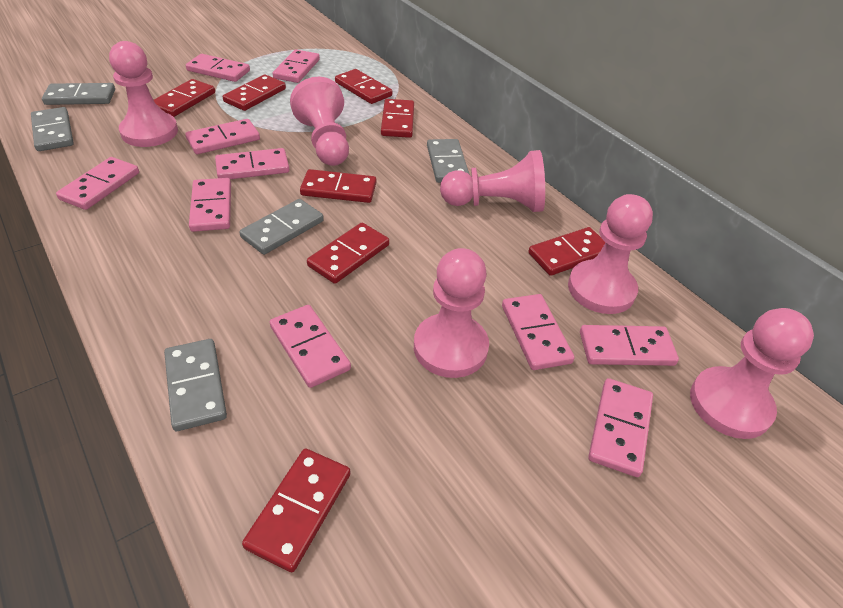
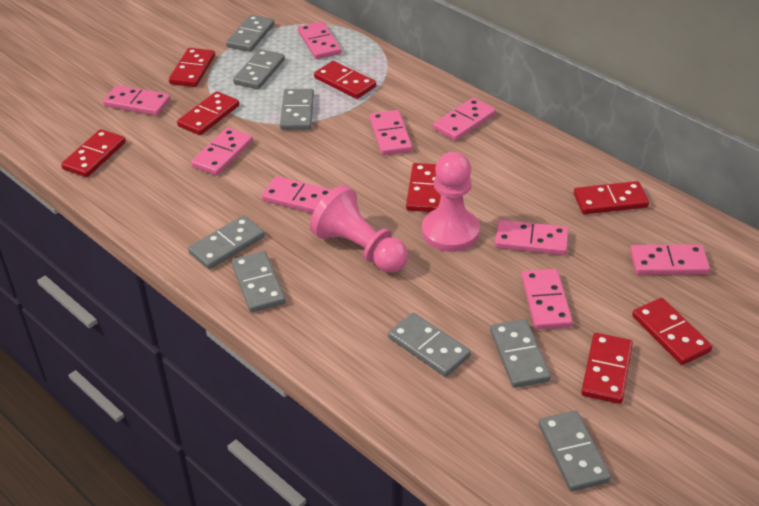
grey domino: 5 -> 8
pink domino: 10 -> 9
pink pawn: 6 -> 2

